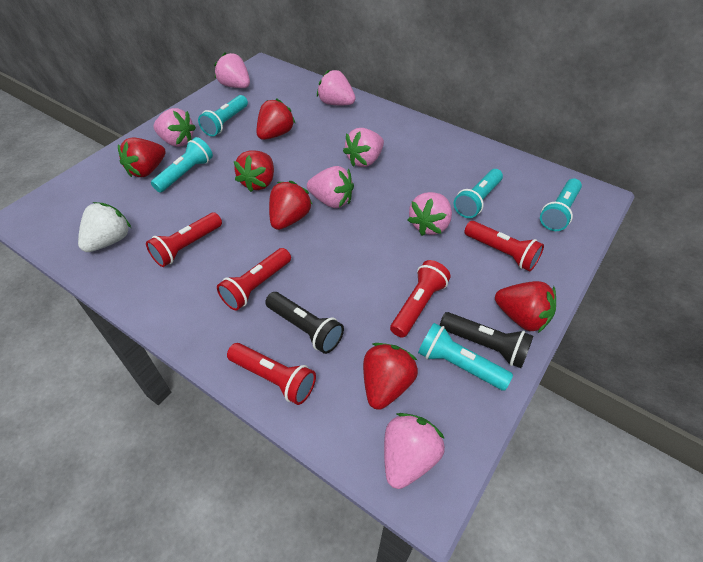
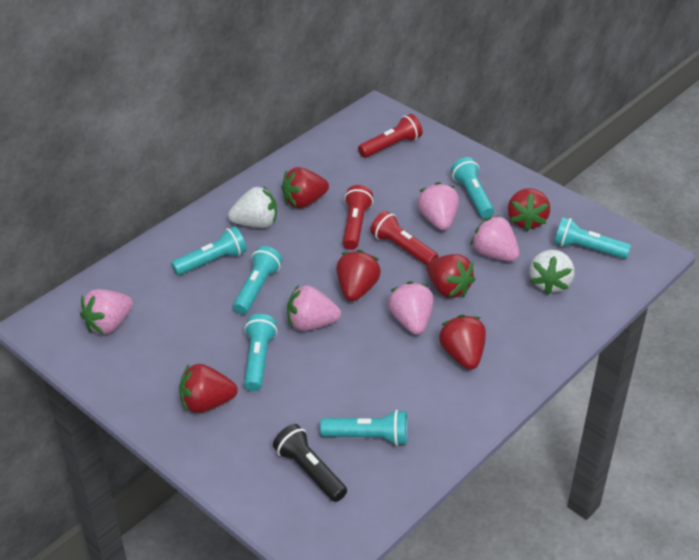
black flashlight: 2 -> 1
pink strawberry: 7 -> 5
red flashlight: 5 -> 3
turquoise flashlight: 5 -> 6
white strawberry: 1 -> 2

